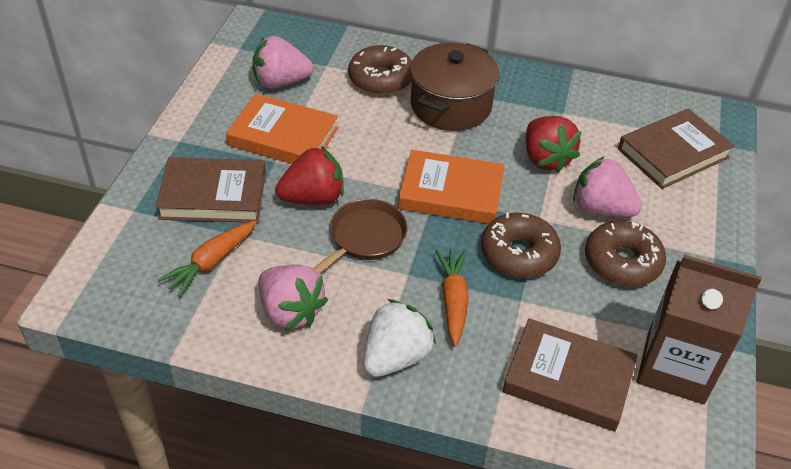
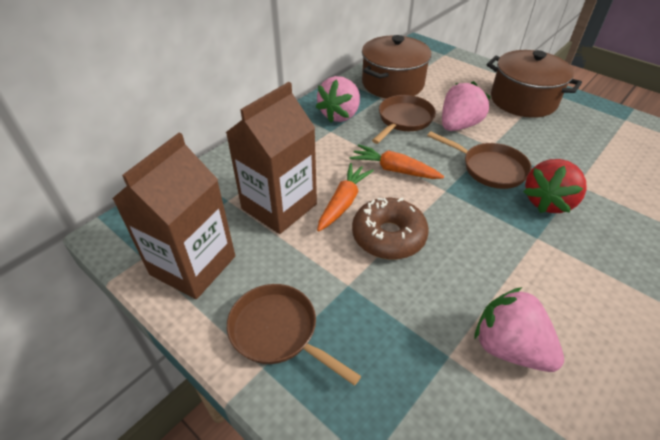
brown book: 3 -> 0
brown carton: 1 -> 2
brown donut: 3 -> 1
brown pan: 1 -> 3
brown pot: 1 -> 2
orange book: 2 -> 0
red strawberry: 2 -> 1
white strawberry: 1 -> 0

